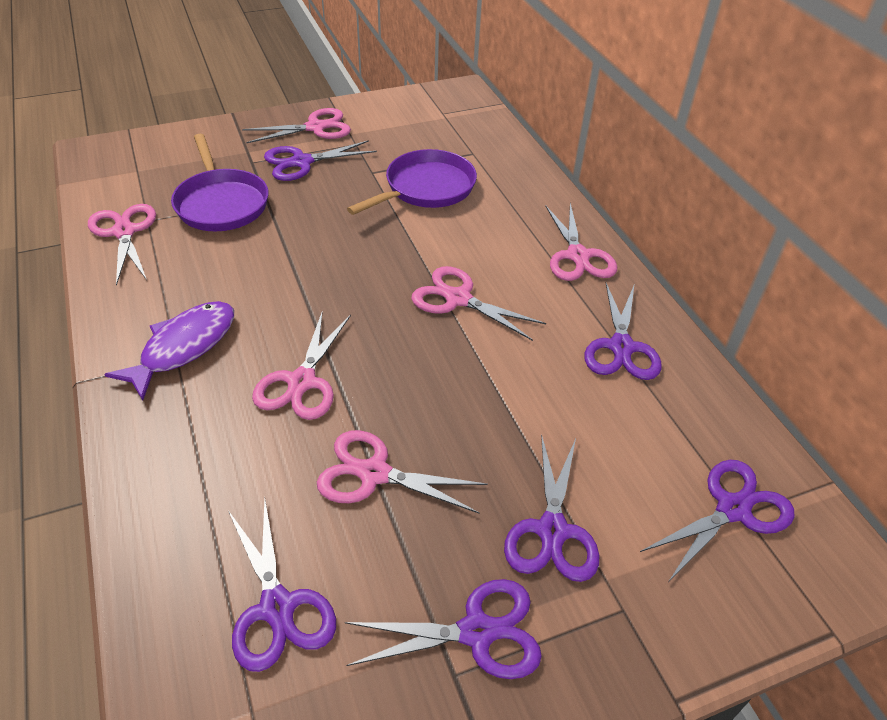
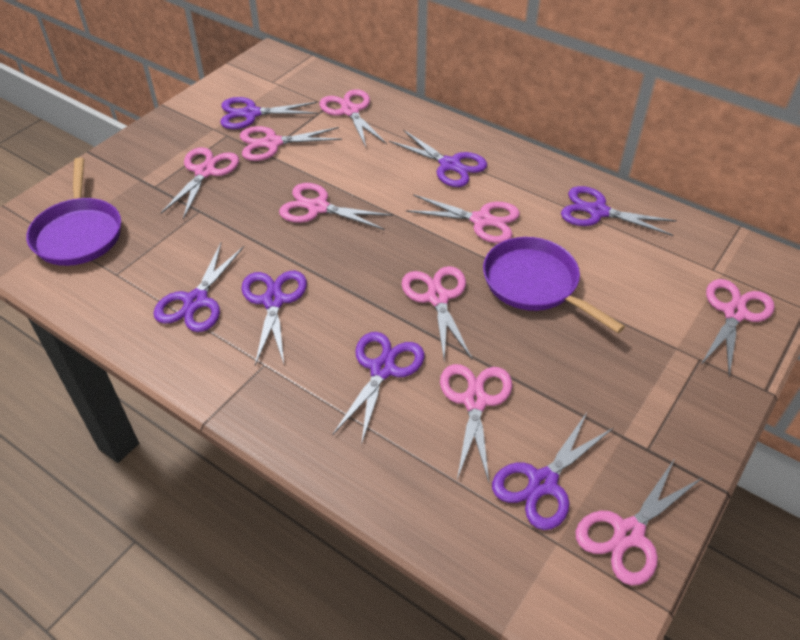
pink scissors: 6 -> 9
purple fish: 1 -> 0
purple scissors: 6 -> 7

